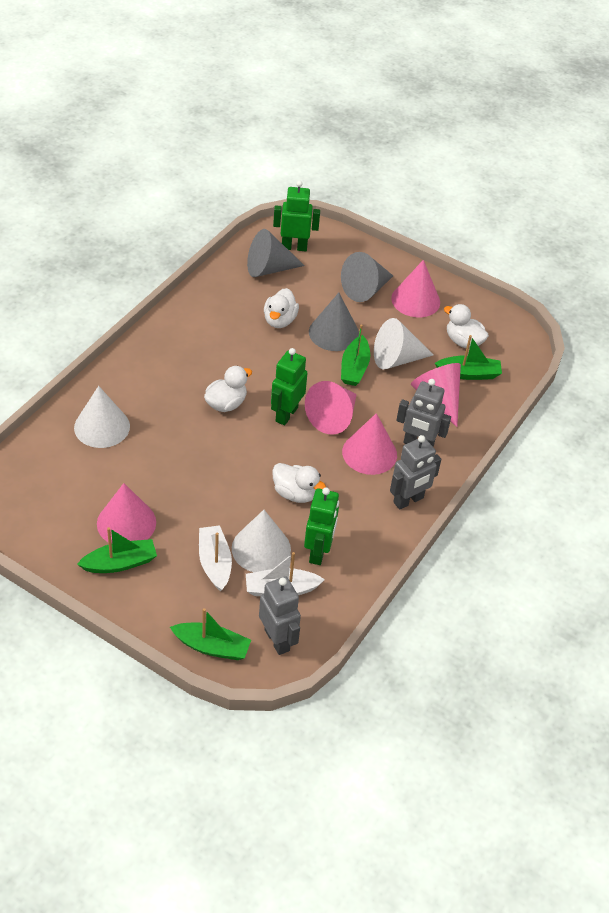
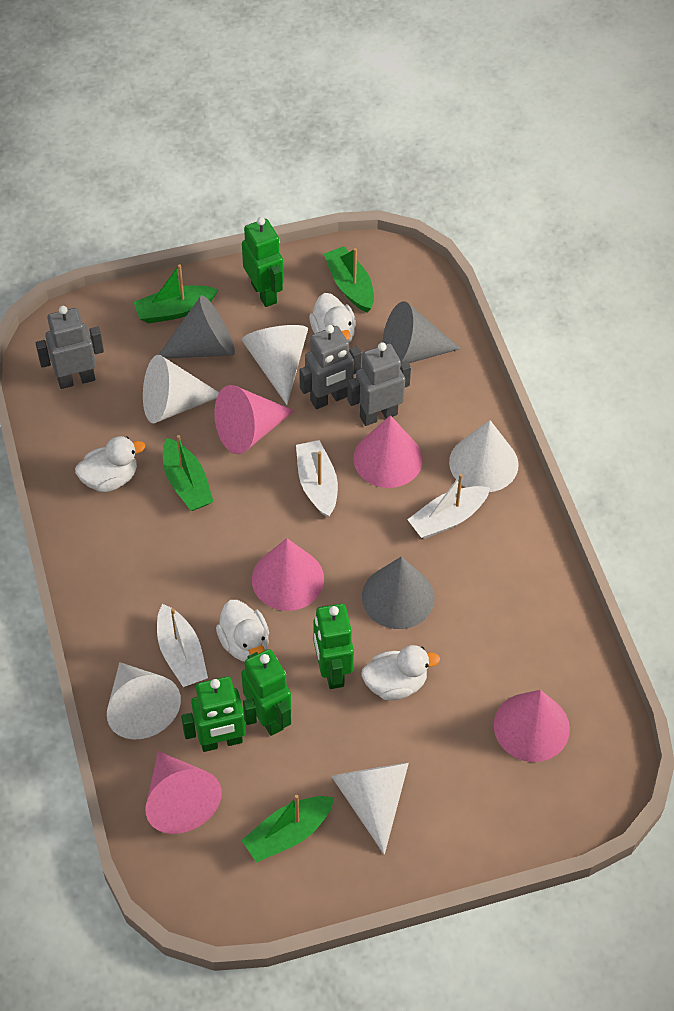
green robot: 3 -> 4
white boat: 2 -> 3
white cone: 3 -> 5

